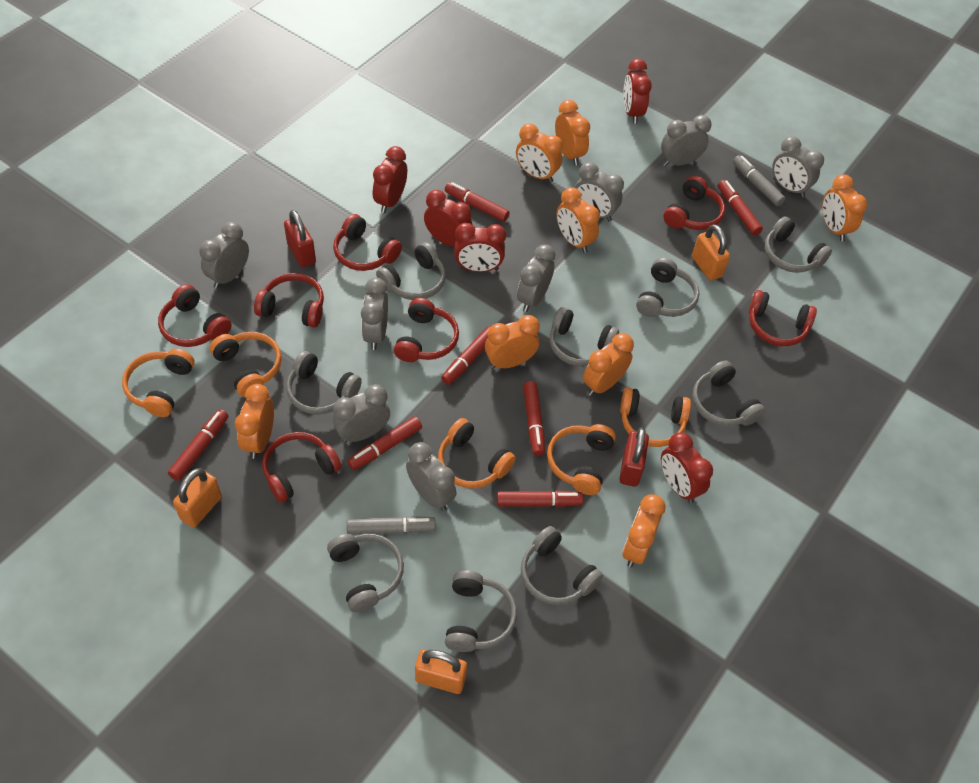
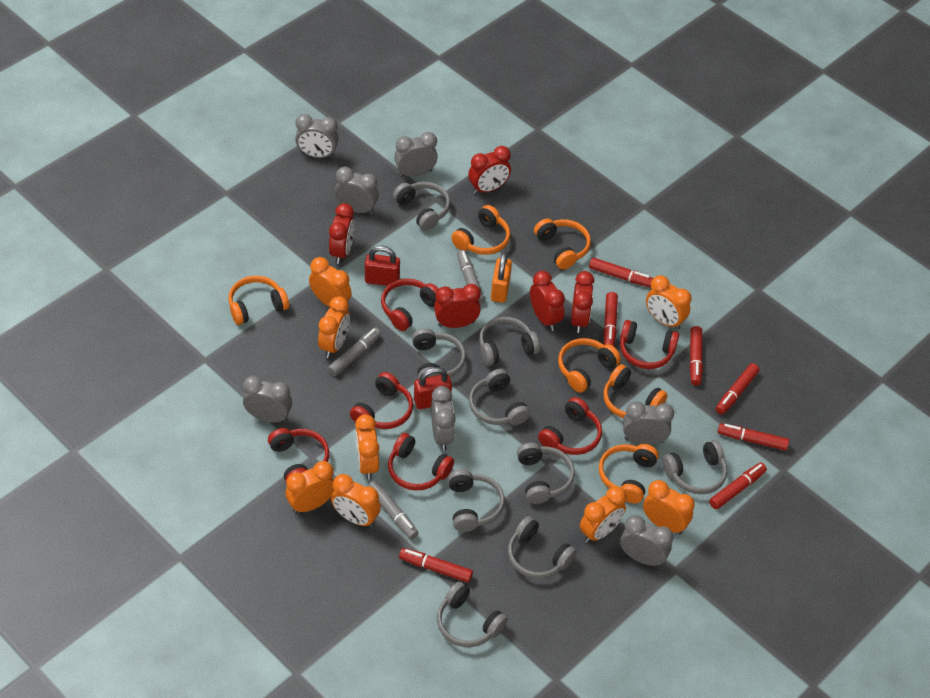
grey clock: 8 -> 7
grey marker: 2 -> 3
orange headphones: 5 -> 6
orange padlock: 3 -> 1
red headphones: 7 -> 6

